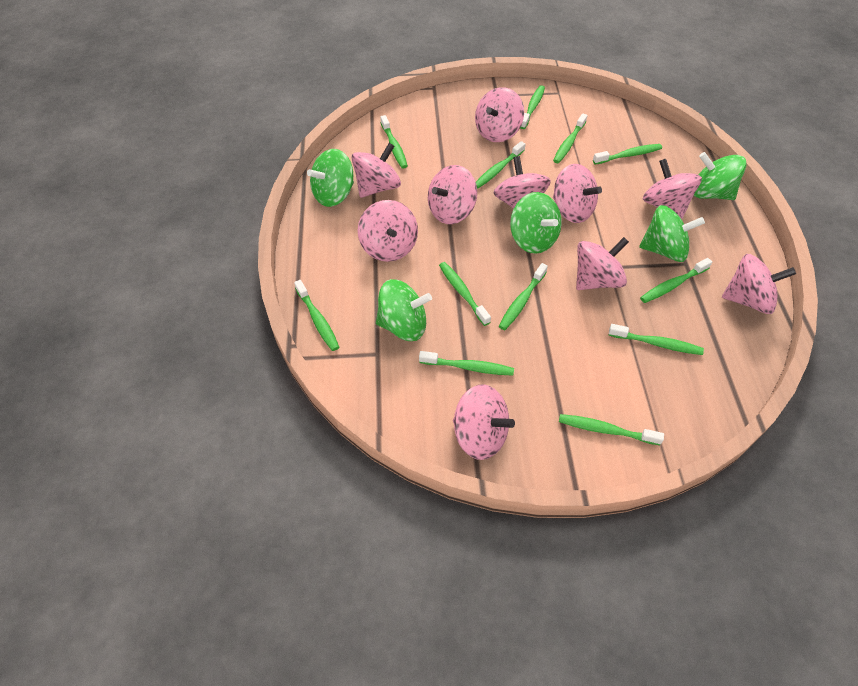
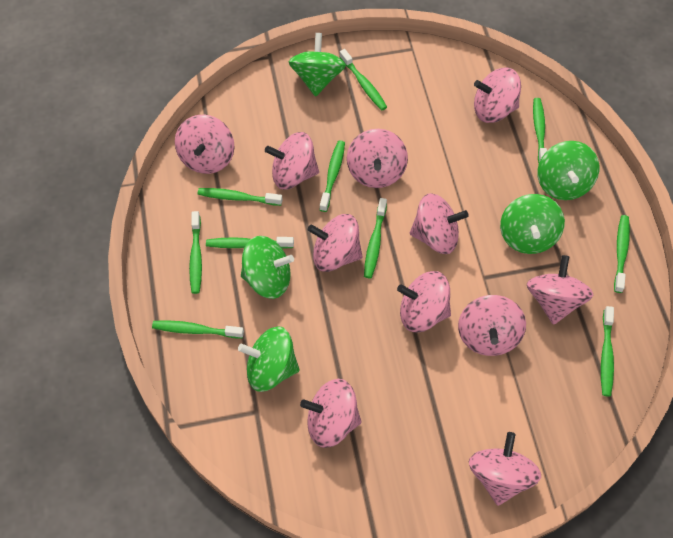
green toothbrush: 12 -> 10
pink spinning top: 10 -> 11

